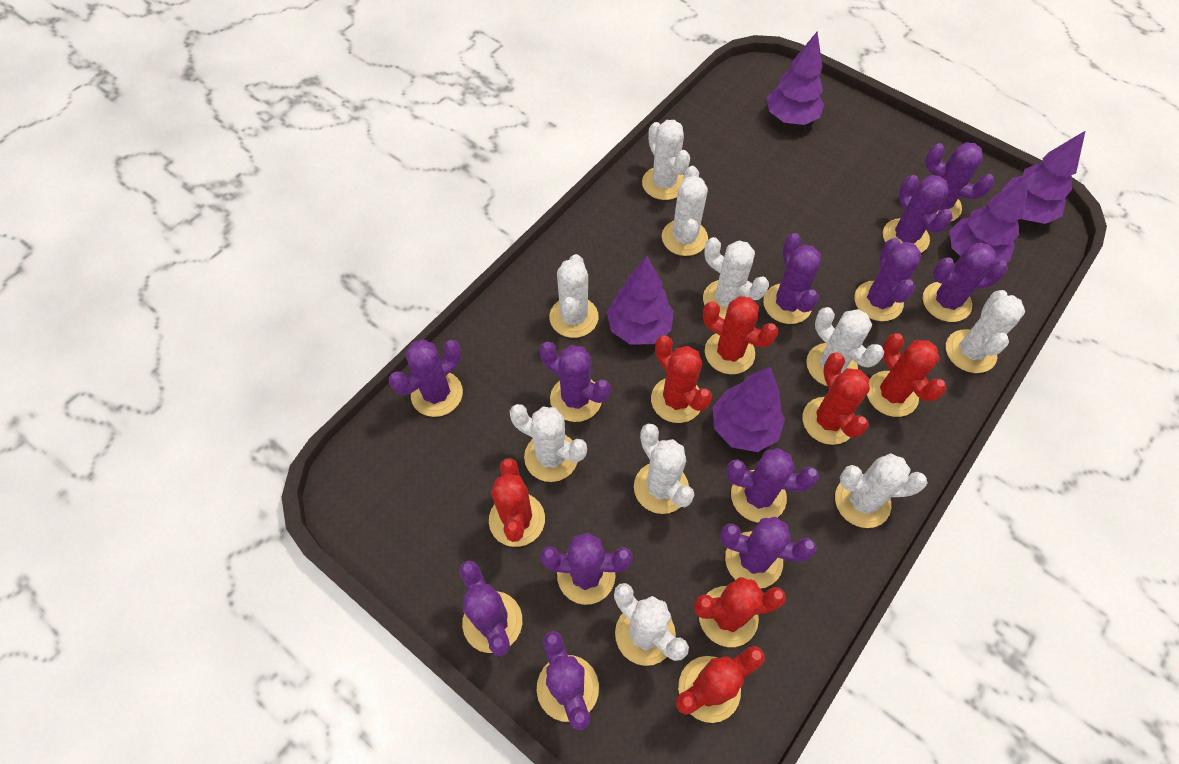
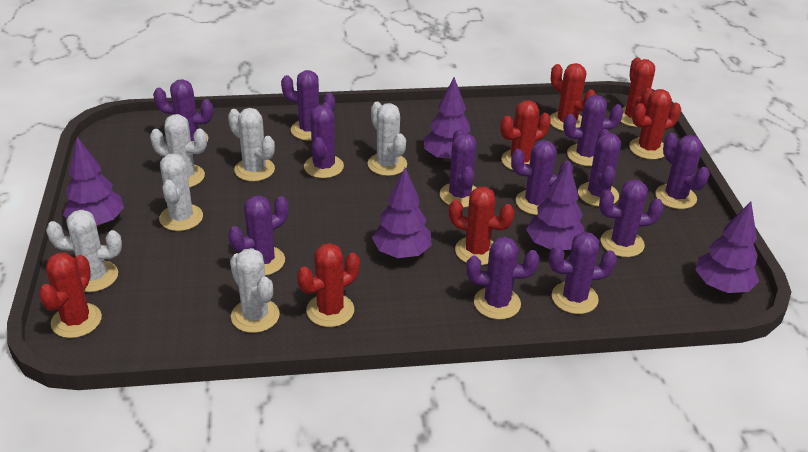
white cactus: 10 -> 6

